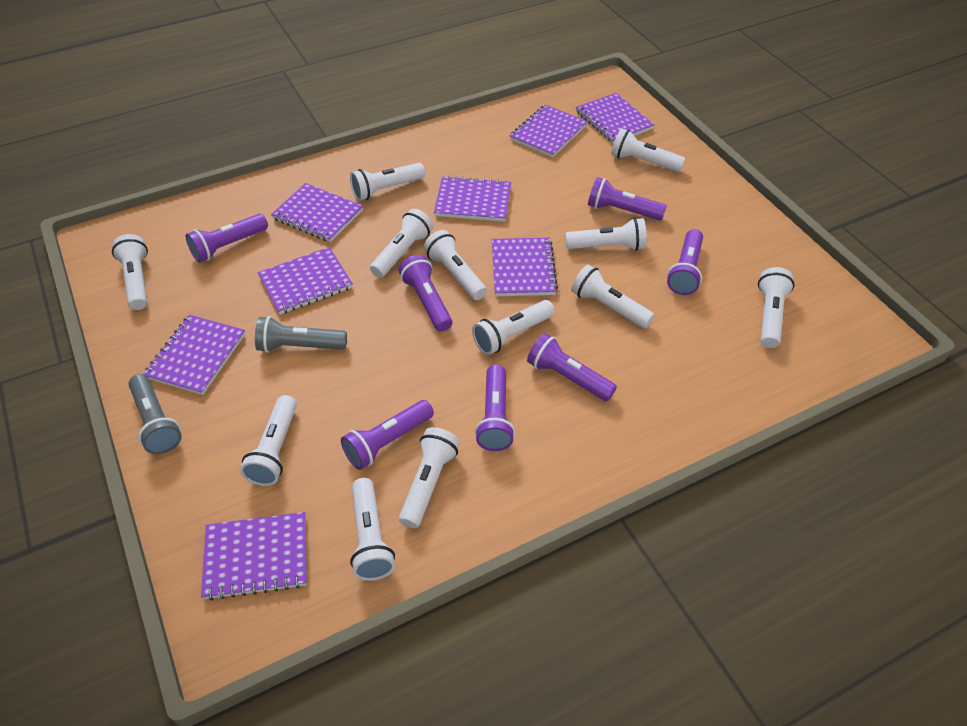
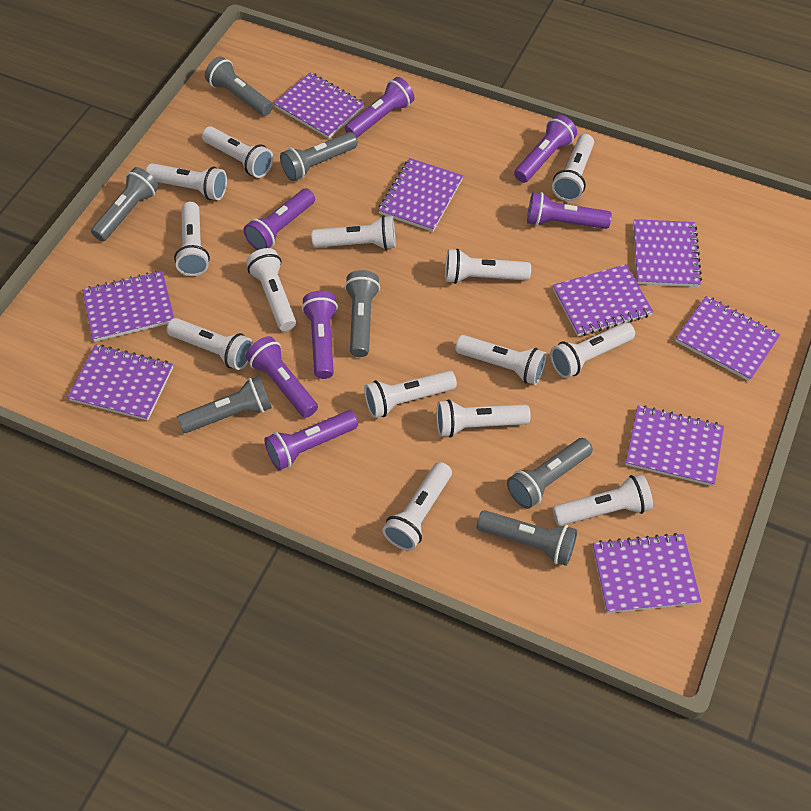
grey flashlight: 2 -> 7
purple notebook: 8 -> 9
white flashlight: 12 -> 14

